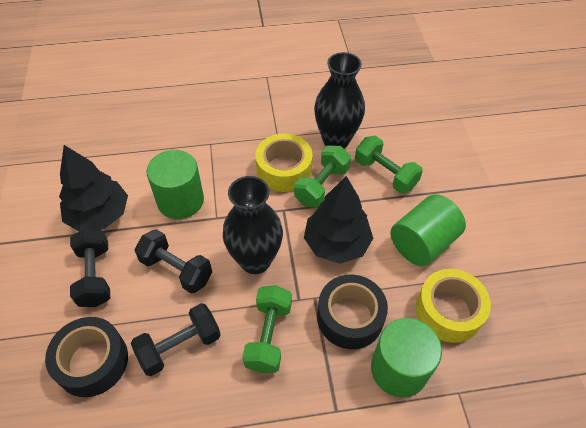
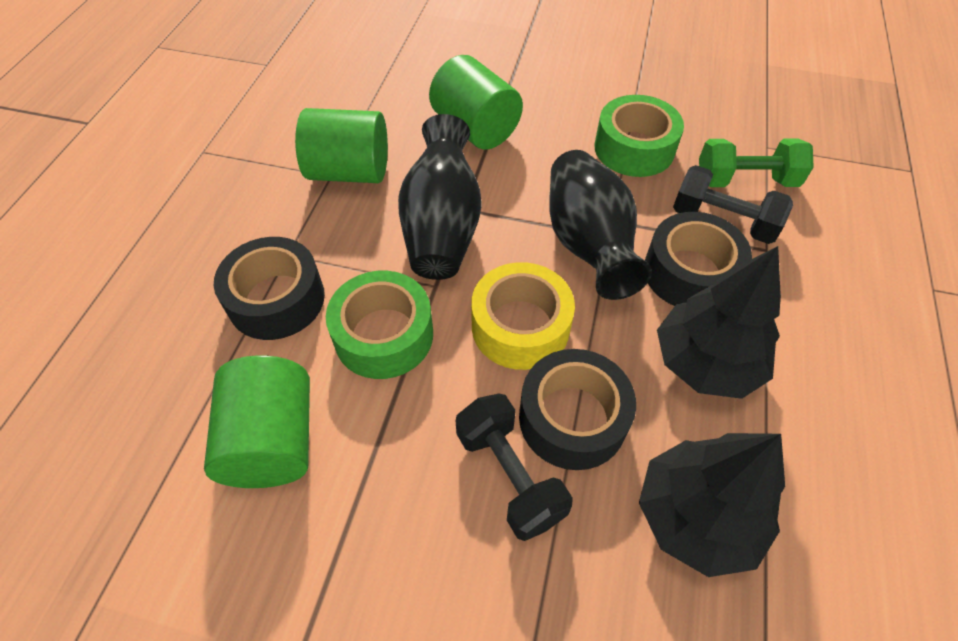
black dumbbell: 3 -> 2
black tape: 2 -> 3
green dumbbell: 3 -> 1
green tape: 0 -> 2
yellow tape: 2 -> 1

